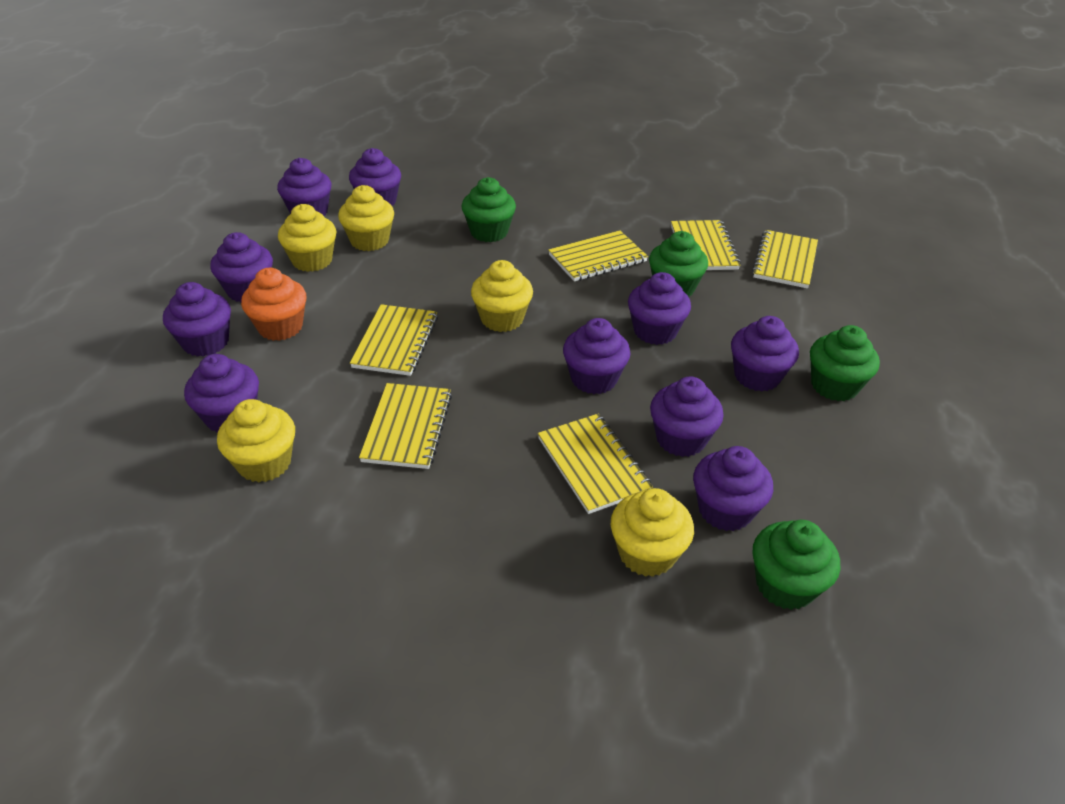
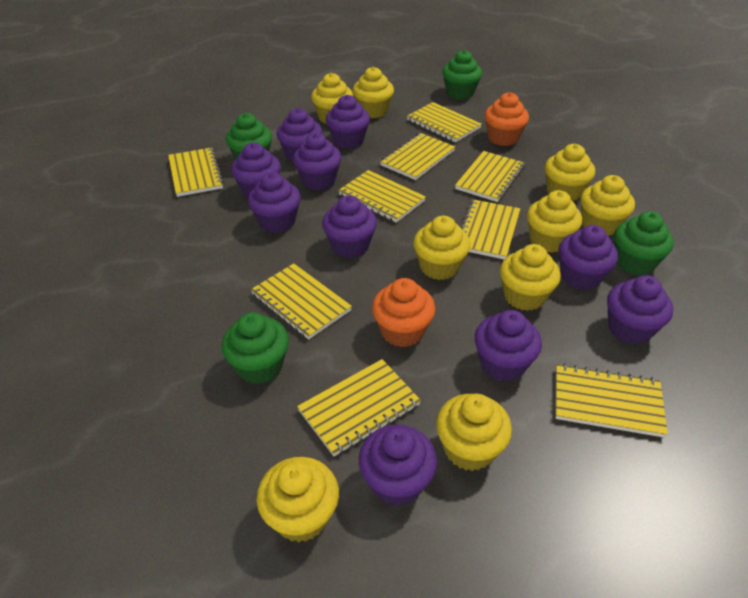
orange cupcake: 1 -> 2
yellow cupcake: 5 -> 9
yellow notebook: 6 -> 9

